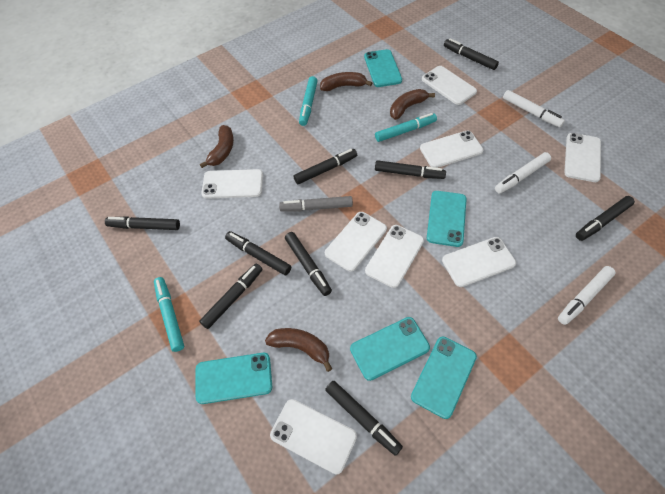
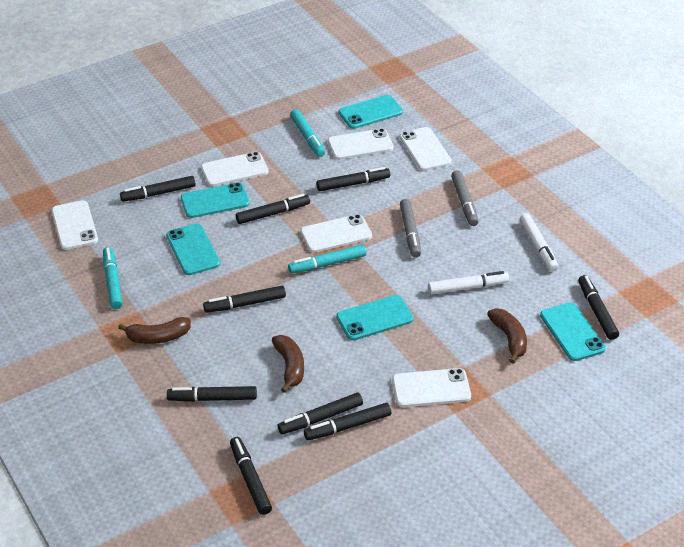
brown banana: 4 -> 3
grey marker: 1 -> 2
white marker: 3 -> 2
white phone: 8 -> 6

